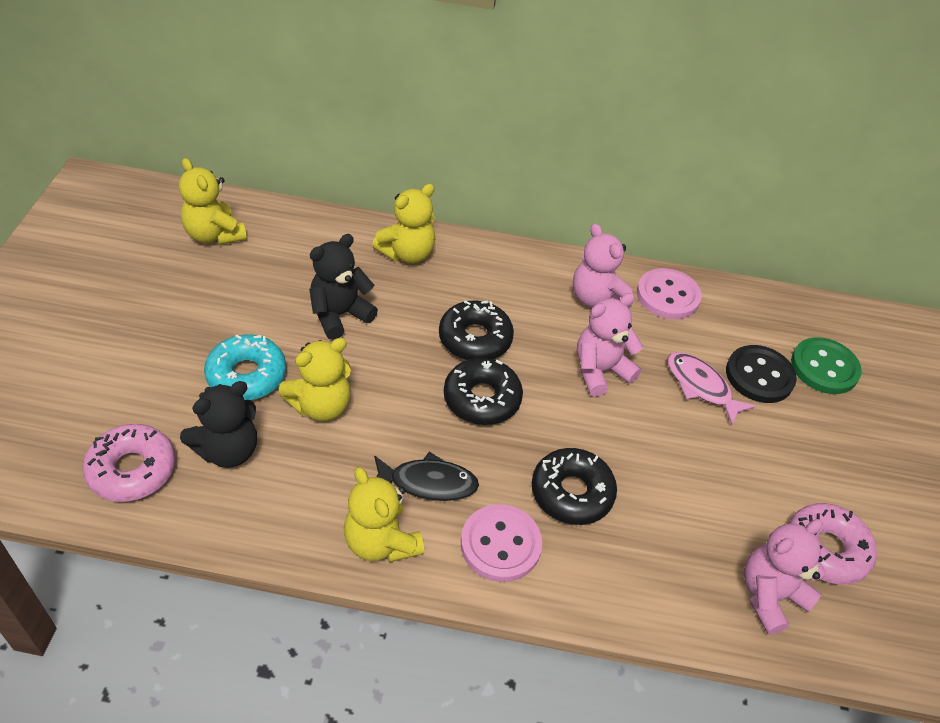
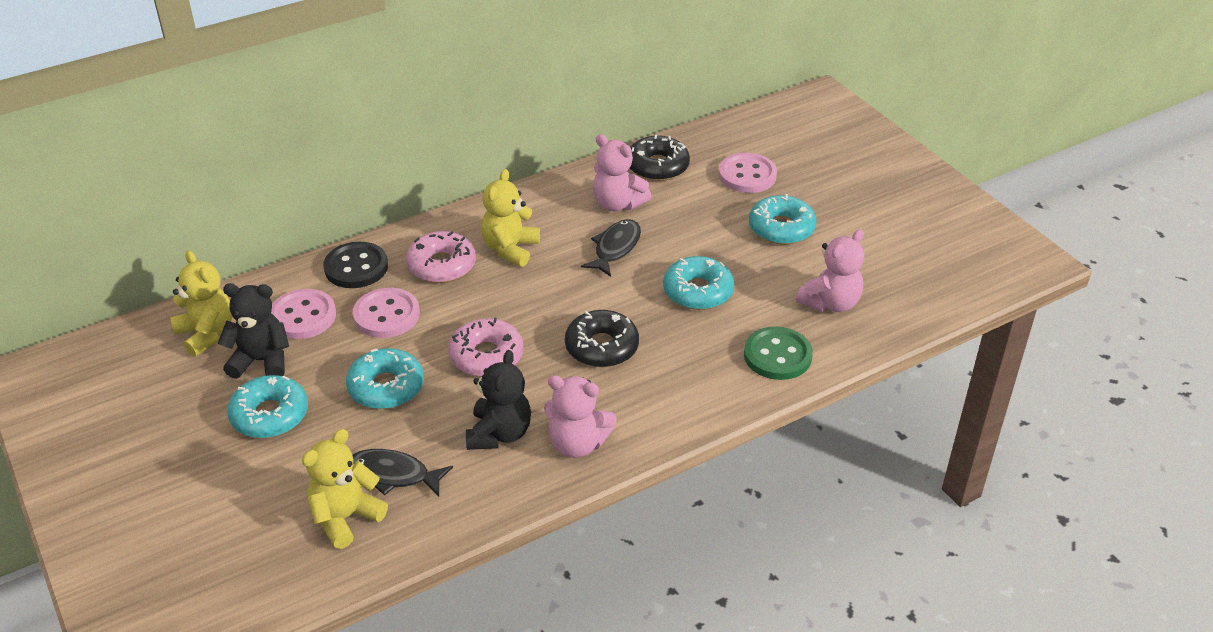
black donut: 3 -> 2
black fish: 1 -> 2
pink button: 2 -> 3
pink fish: 1 -> 0
turquoise donut: 1 -> 4
yellow teddy bear: 4 -> 3

